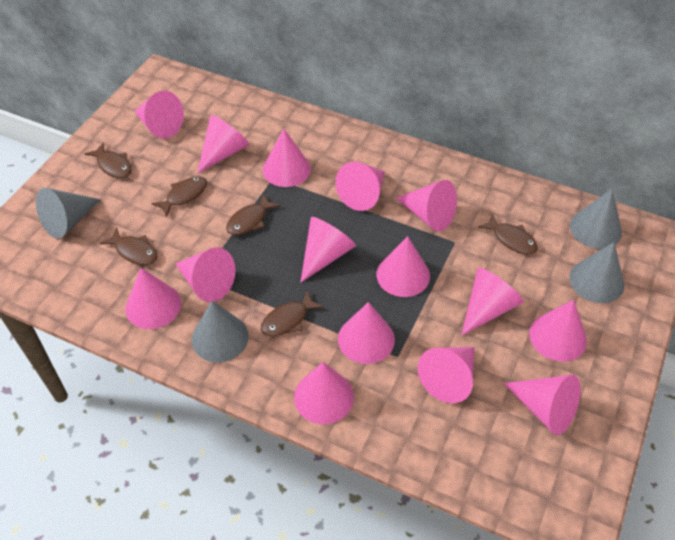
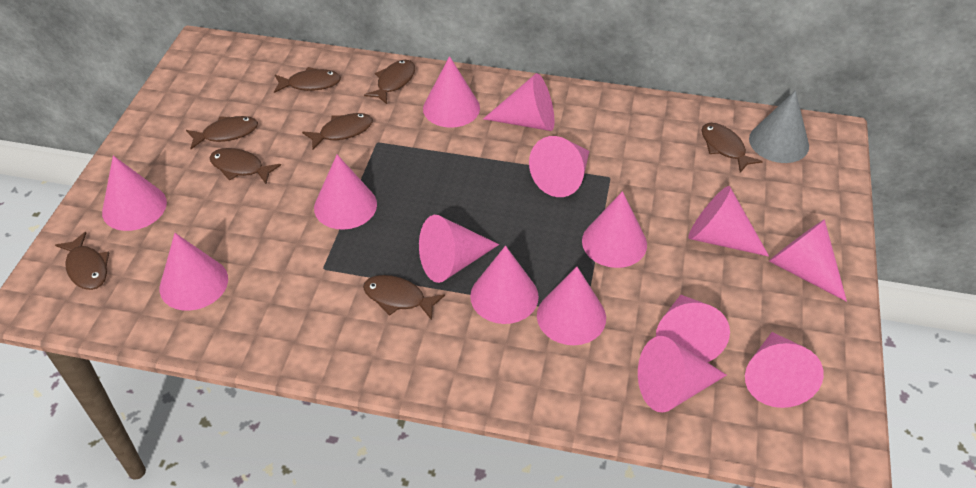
brown fish: 6 -> 8
grey cone: 4 -> 1

